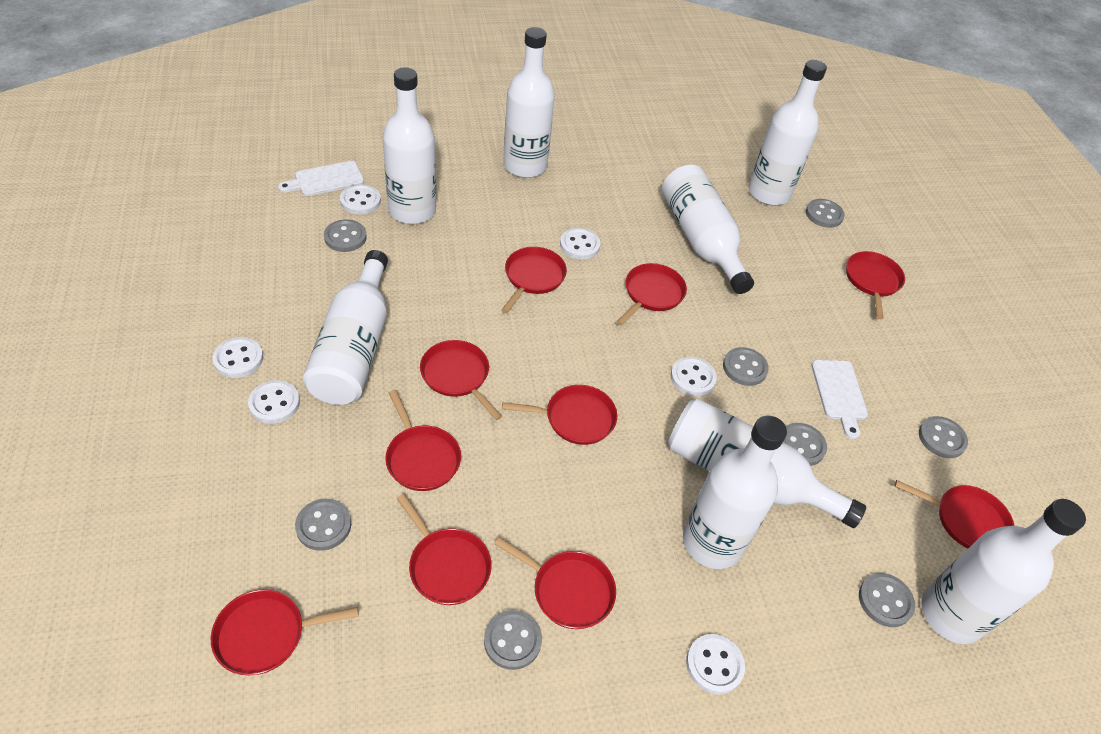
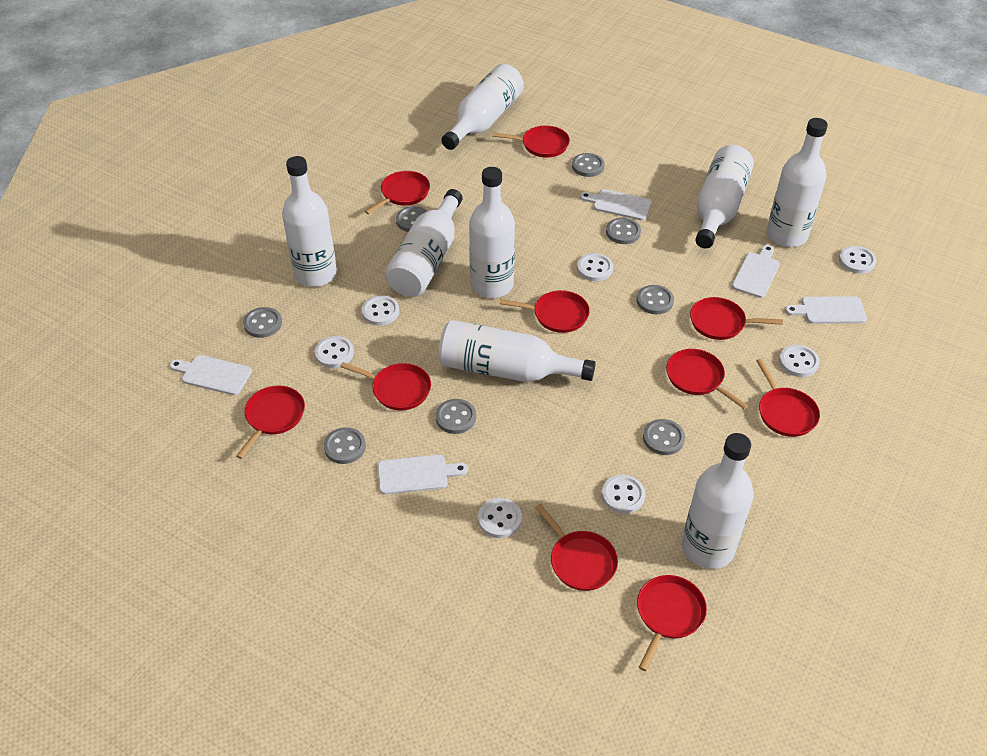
white button: 6 -> 7
white cutting board: 2 -> 5

